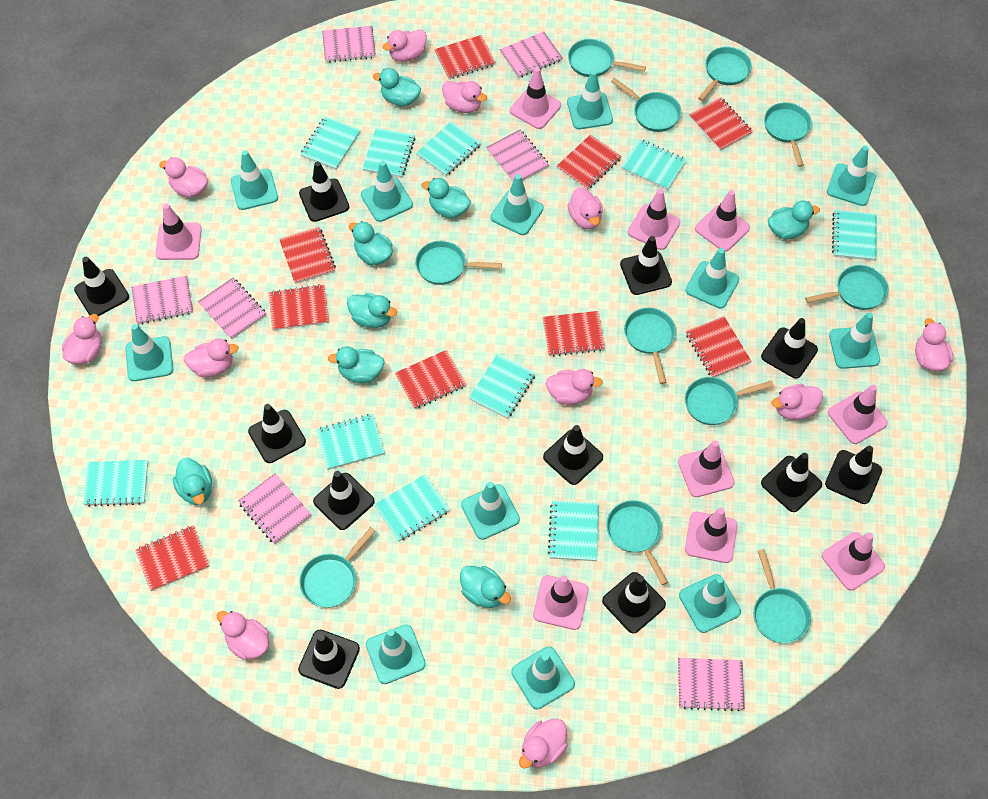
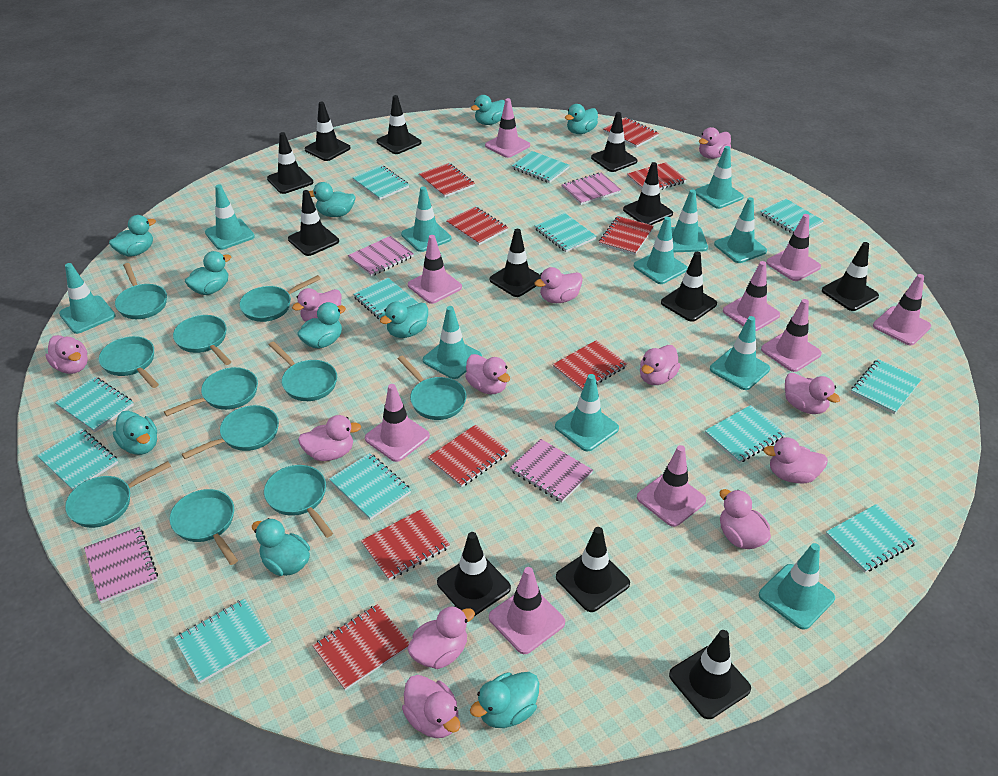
black traffic cone: 11 -> 12
pink duck: 11 -> 12
pink notebook: 7 -> 4
turquoise duck: 8 -> 10
turquoise notebook: 10 -> 12
turquoise traffic cone: 12 -> 11

